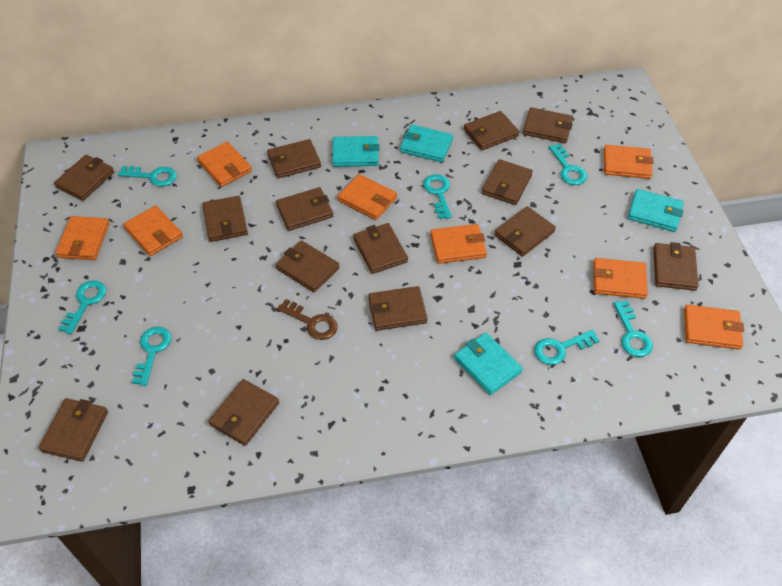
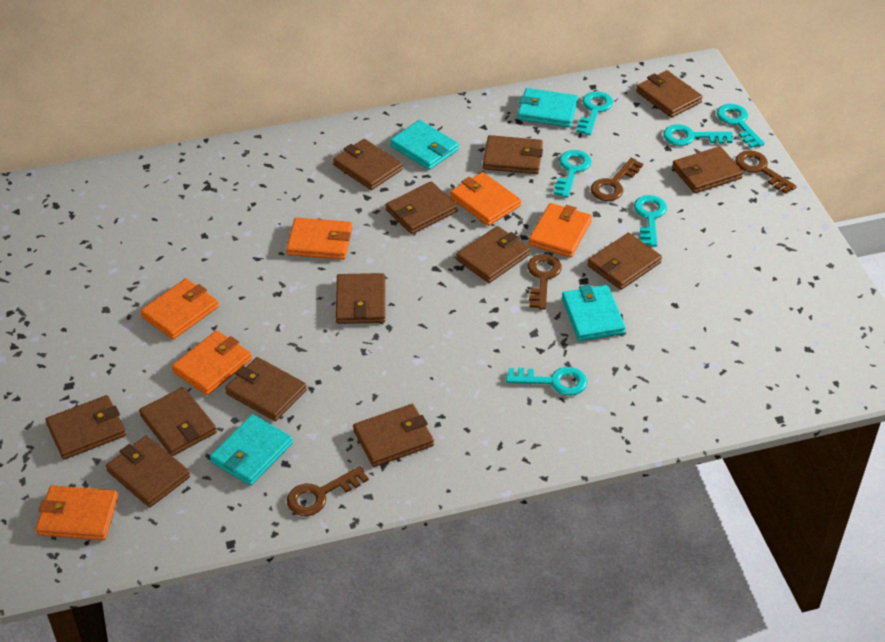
brown key: 1 -> 4
brown wallet: 14 -> 13
orange wallet: 8 -> 6
turquoise key: 7 -> 6

